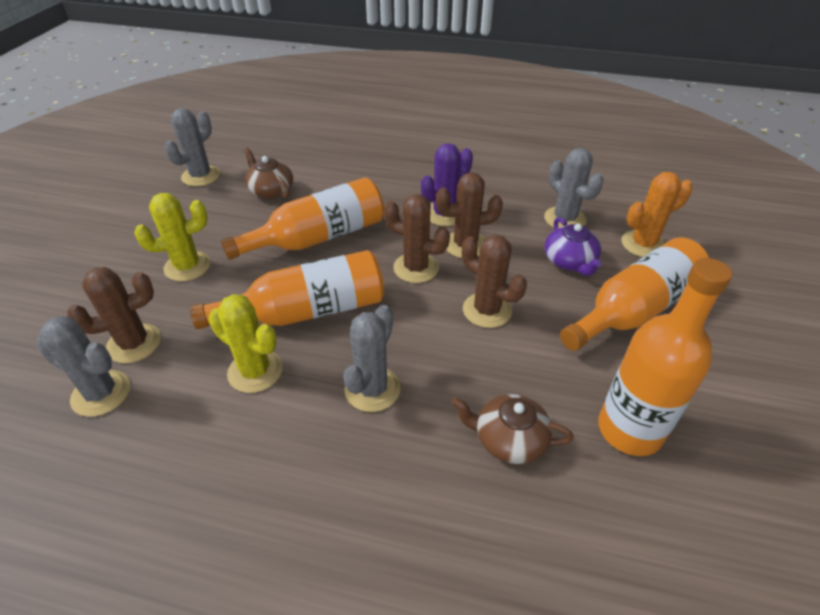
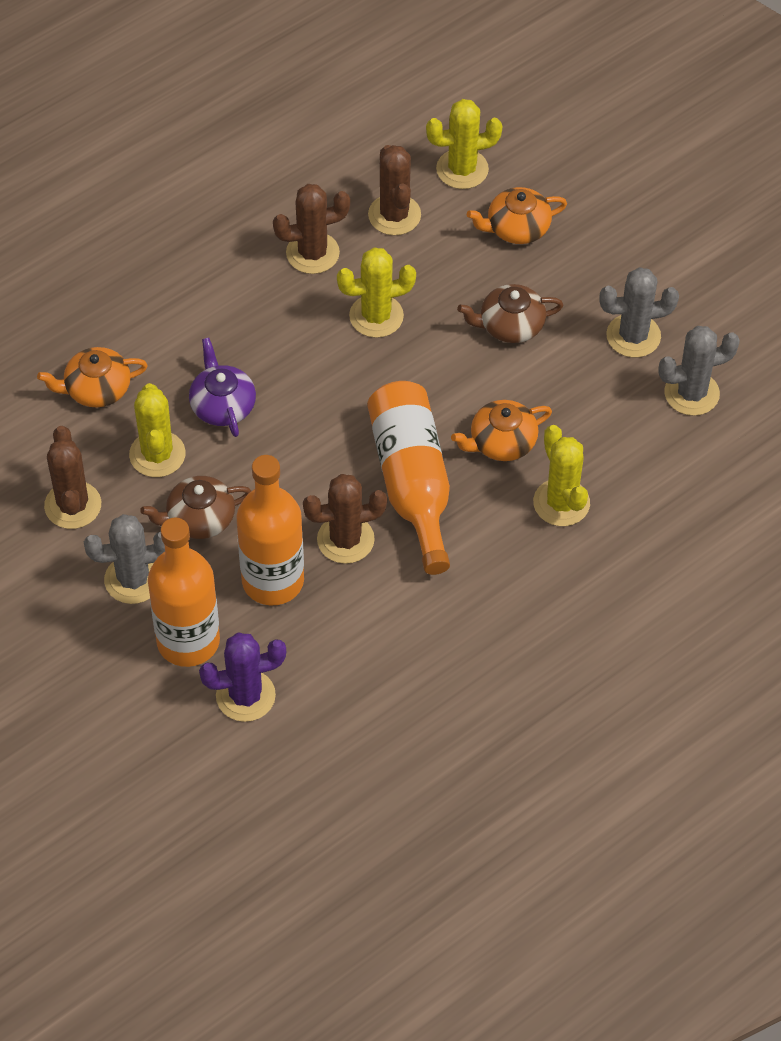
grey cactus: 4 -> 3
orange bottle: 4 -> 3
orange cactus: 1 -> 0
orange teapot: 0 -> 3
yellow cactus: 2 -> 4

